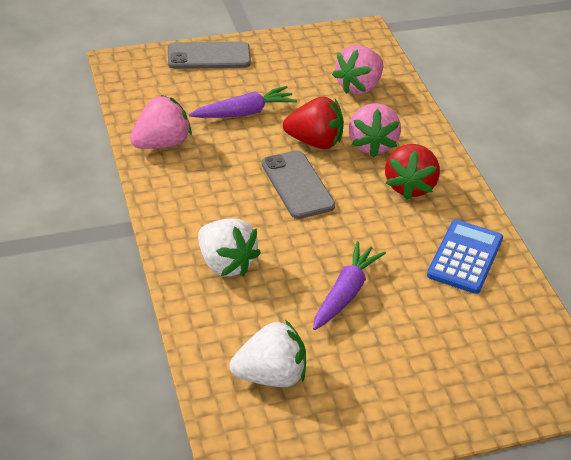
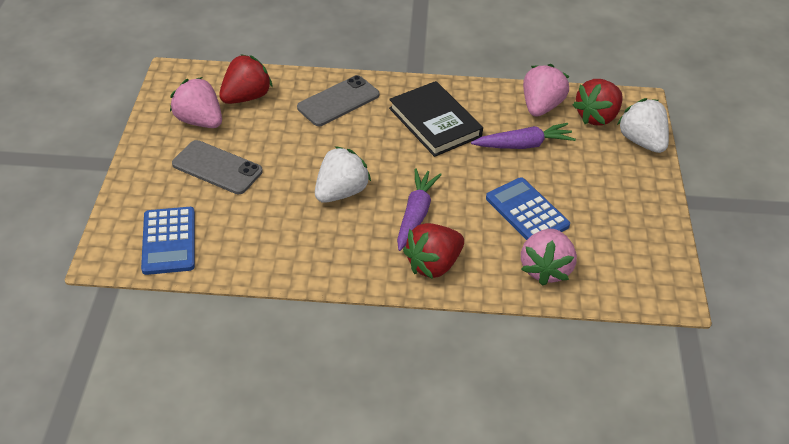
black book: 0 -> 1
blue calculator: 1 -> 2
red strawberry: 2 -> 3

